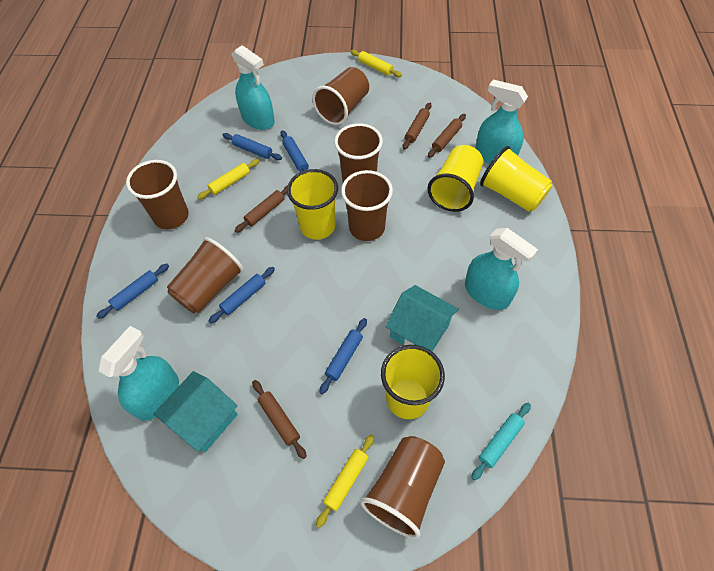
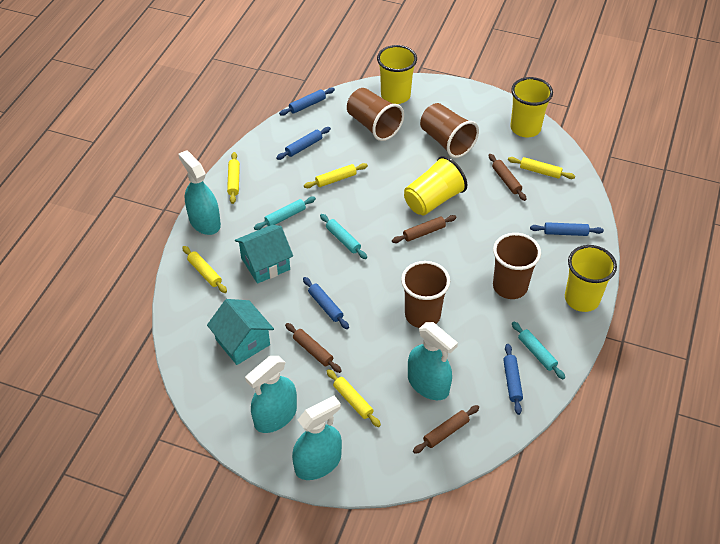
brown cup: 6 -> 4
turquoise rolling pin: 1 -> 3
yellow rolling pin: 3 -> 5

